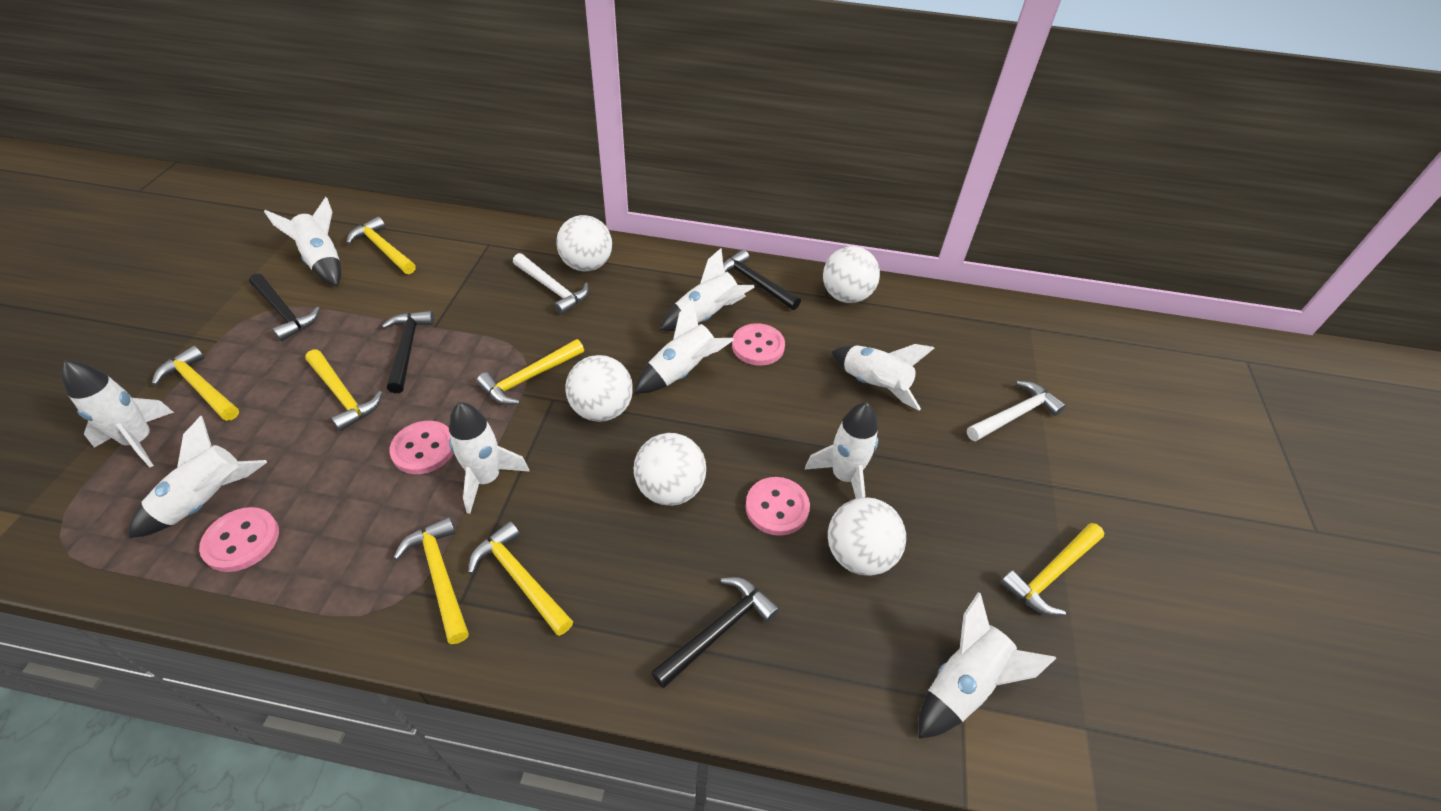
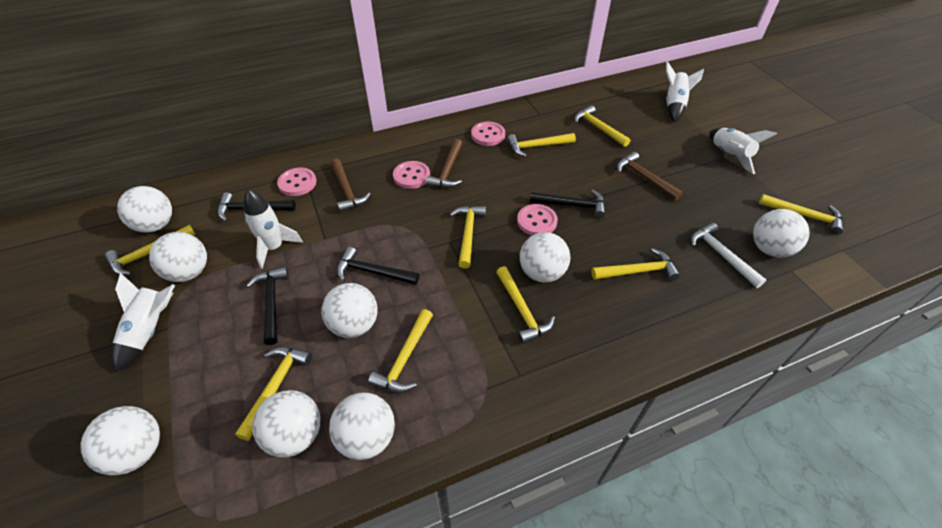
brown hammer: 0 -> 3
white ball: 5 -> 8
white hammer: 2 -> 1
white rocket: 9 -> 4
yellow hammer: 7 -> 9

